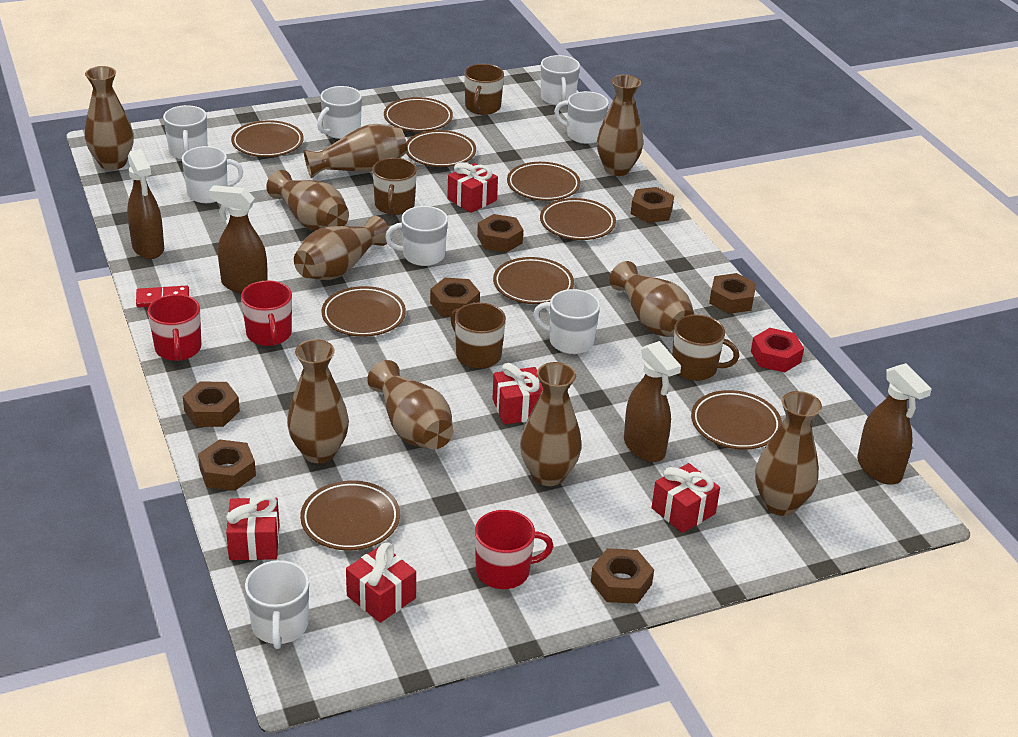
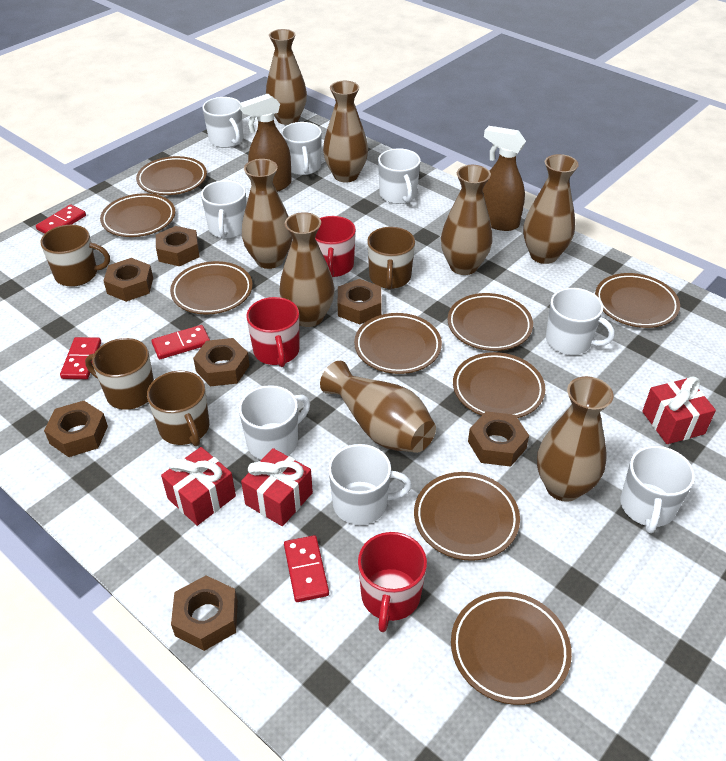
brown spray bottle: 4 -> 2
brown vase: 10 -> 8
red domino: 1 -> 4
red gift: 5 -> 3
red nut: 1 -> 0

